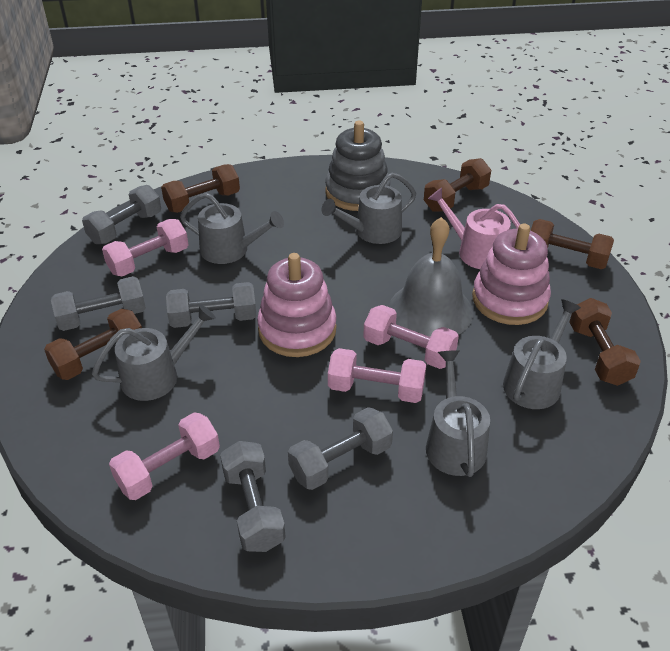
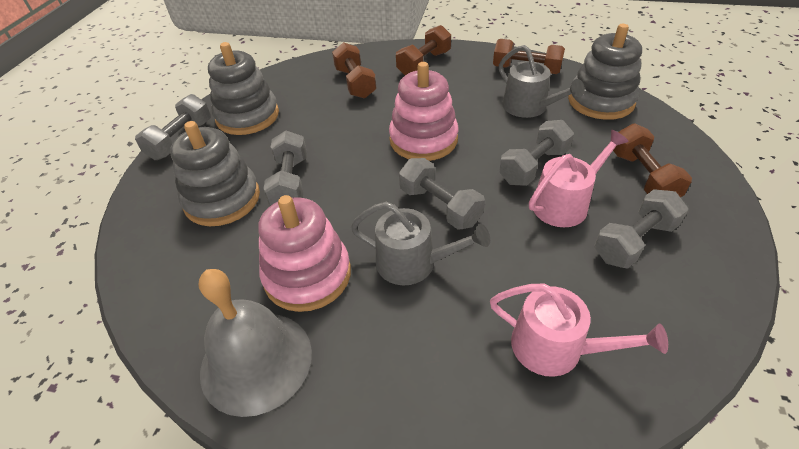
brown dumbbell: 5 -> 4
grey stacking toy: 1 -> 3
grey watering can: 5 -> 2
pink dumbbell: 4 -> 0
pink watering can: 1 -> 2

